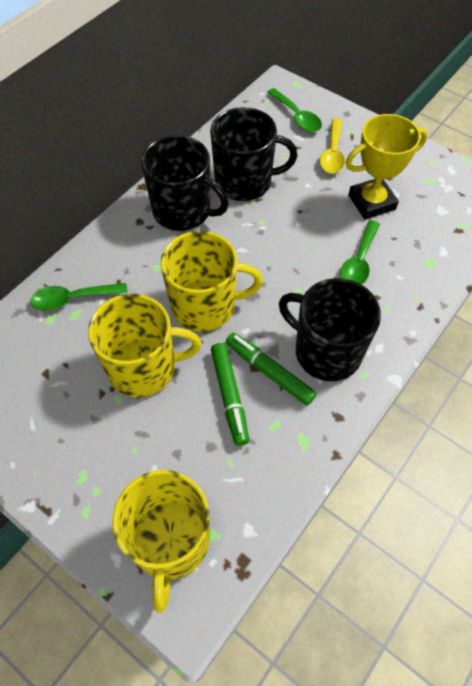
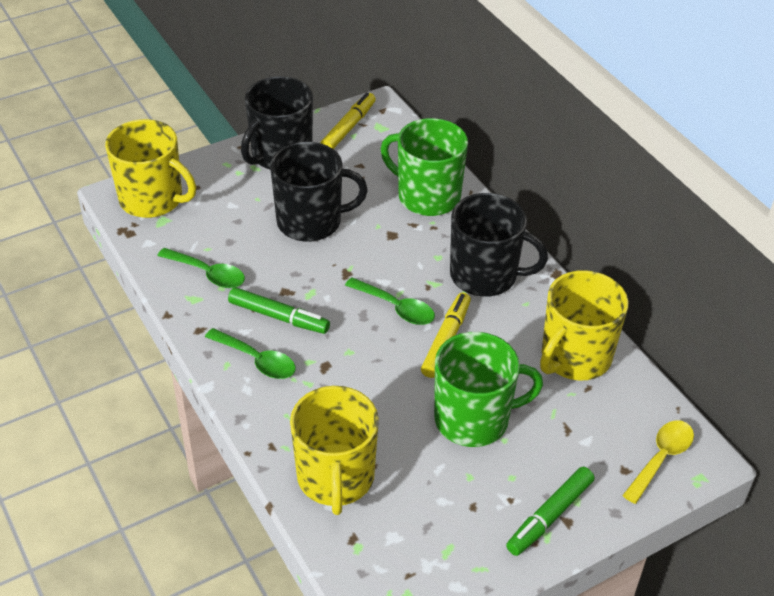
green mug: 0 -> 2
yellow marker: 0 -> 2
yellow trophy: 1 -> 0

